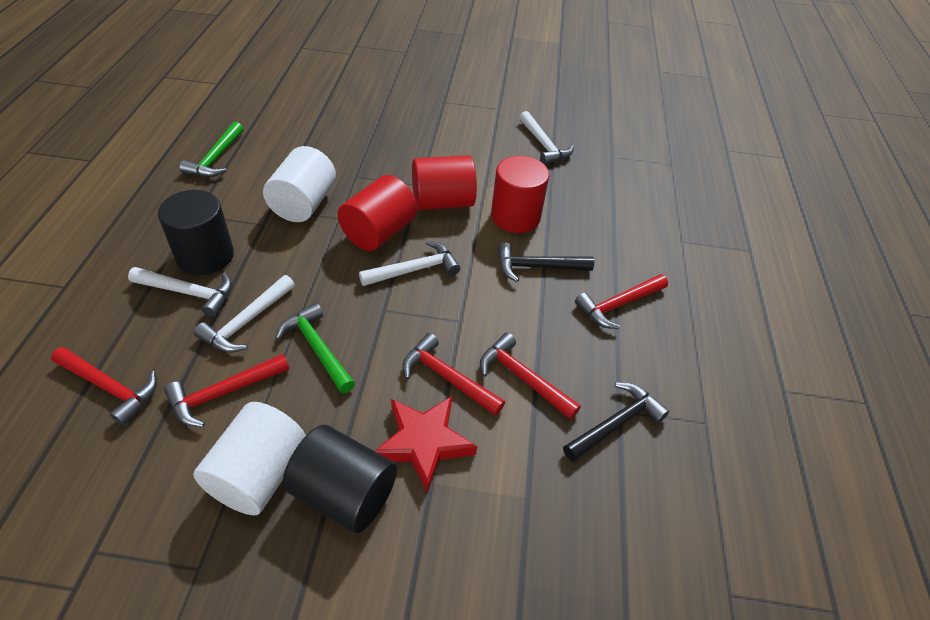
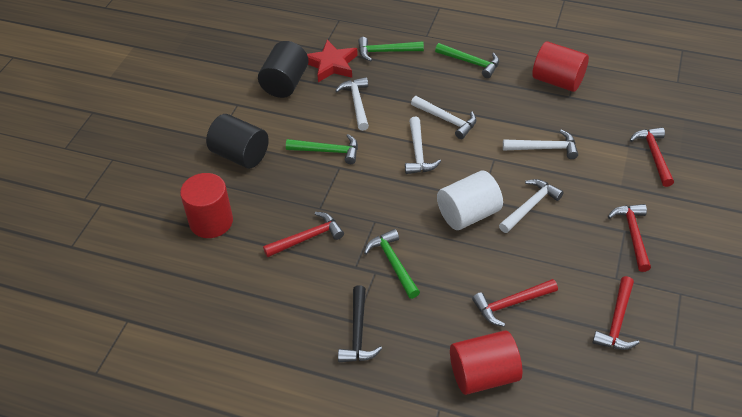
black hammer: 2 -> 1
green hammer: 2 -> 4
white cylinder: 2 -> 1
white hammer: 4 -> 5

